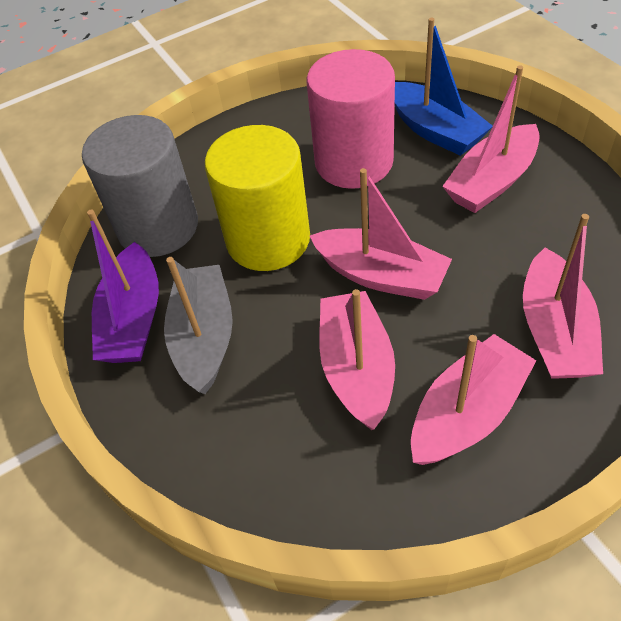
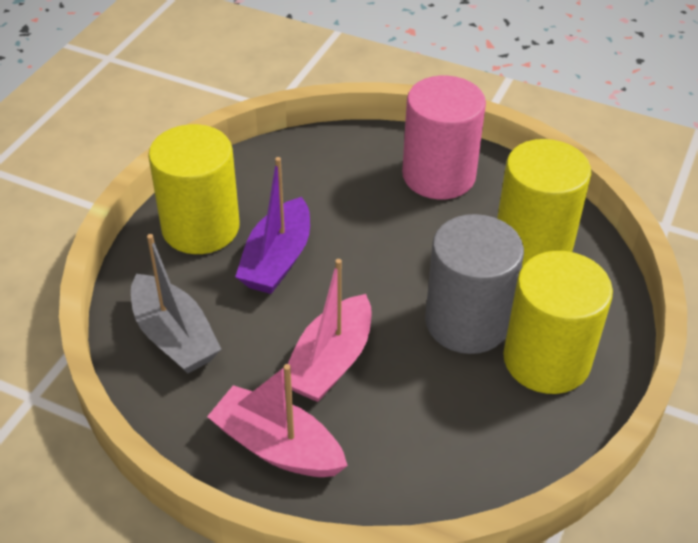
blue boat: 1 -> 0
pink boat: 5 -> 2
yellow cylinder: 1 -> 3

